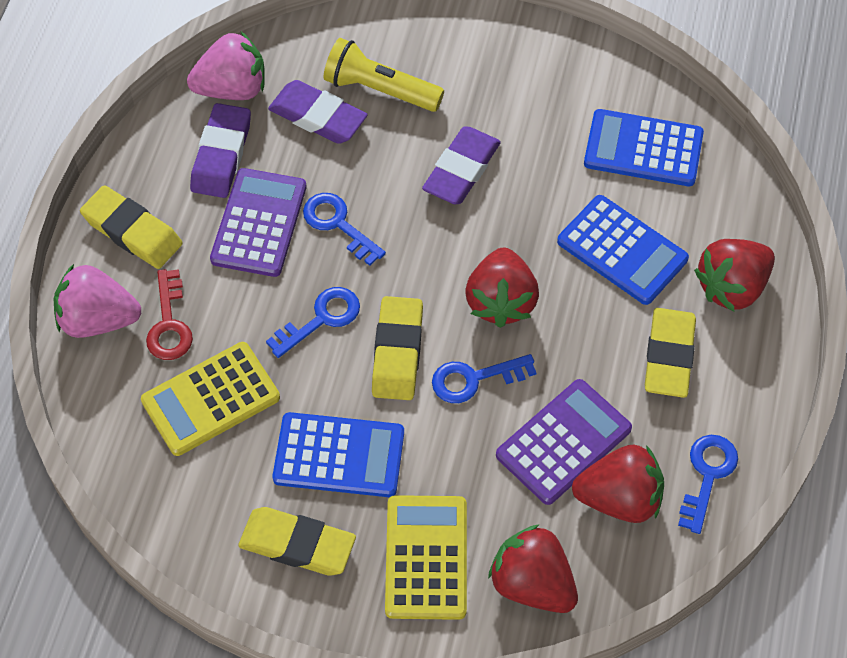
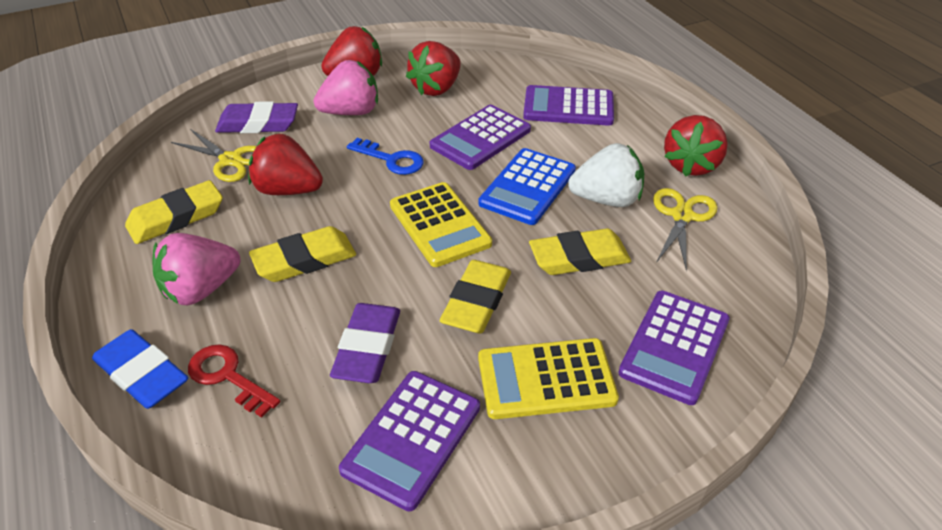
blue calculator: 3 -> 1
blue eraser: 0 -> 1
blue key: 4 -> 1
purple calculator: 2 -> 4
purple eraser: 3 -> 2
white strawberry: 0 -> 1
yellow flashlight: 1 -> 0
yellow scissors: 0 -> 2

